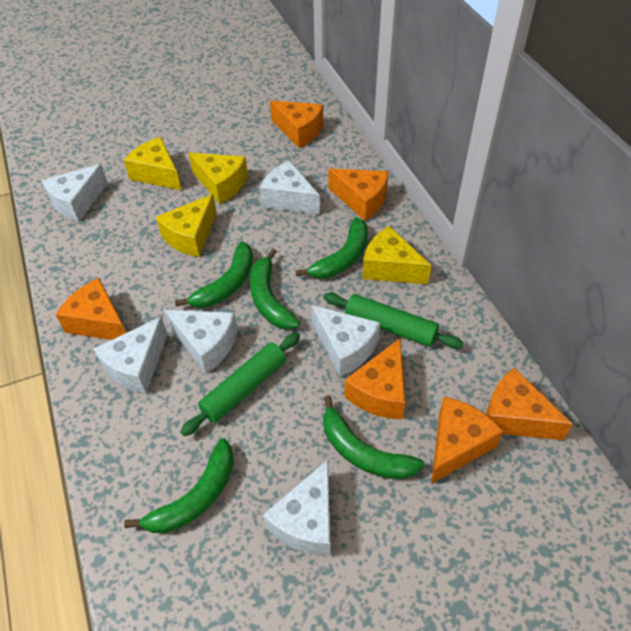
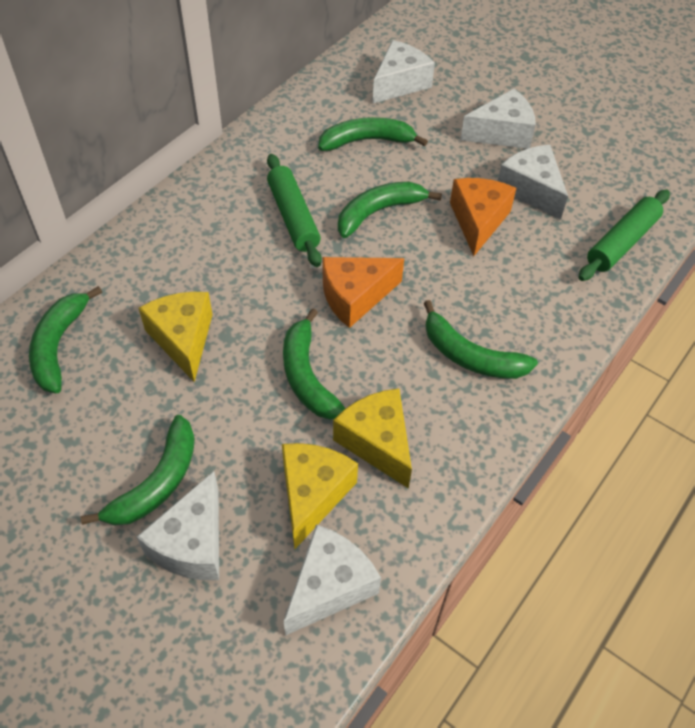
green banana: 5 -> 6
orange cheese: 6 -> 2
white cheese: 6 -> 5
yellow cheese: 4 -> 3

